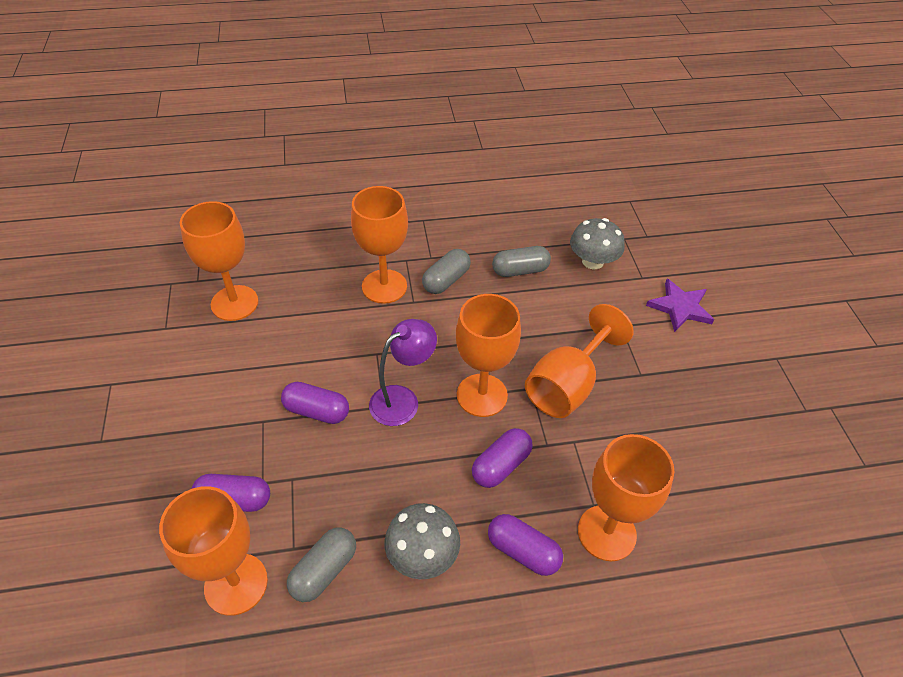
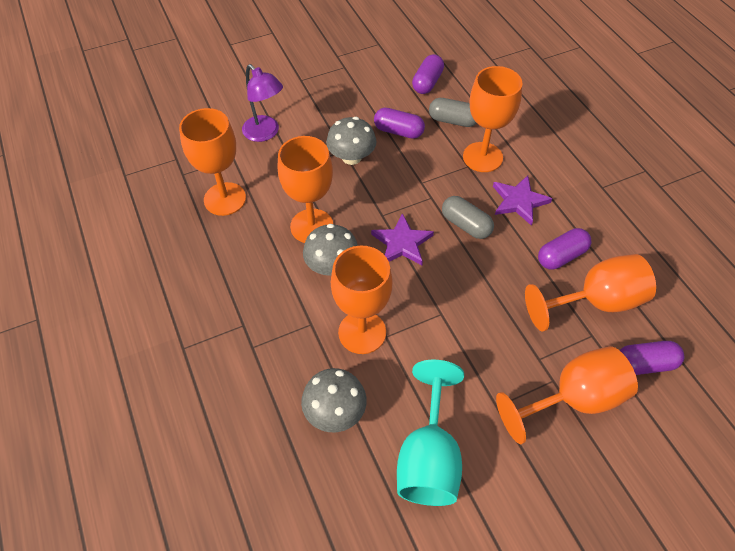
grey capsule: 3 -> 2
grey mushroom: 2 -> 3
purple star: 1 -> 2
turquoise goblet: 0 -> 1

